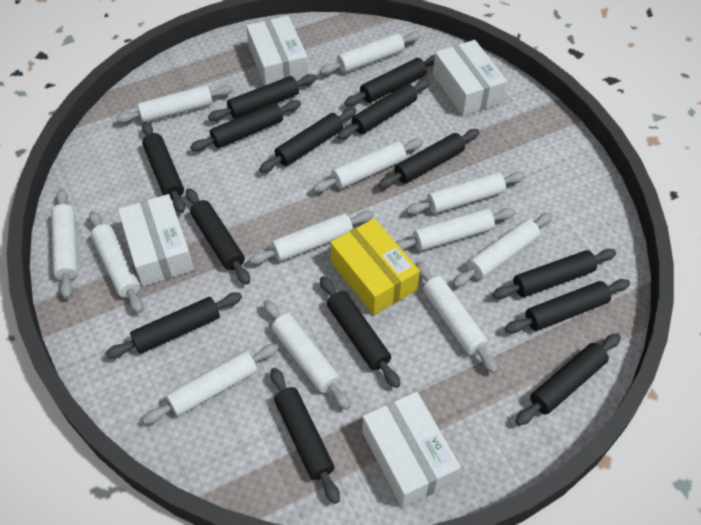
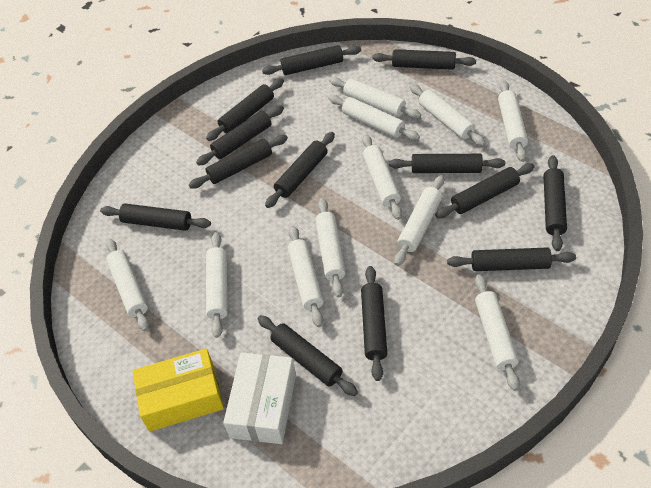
black rolling pin: 14 -> 13
white box: 4 -> 1
white rolling pin: 12 -> 11

